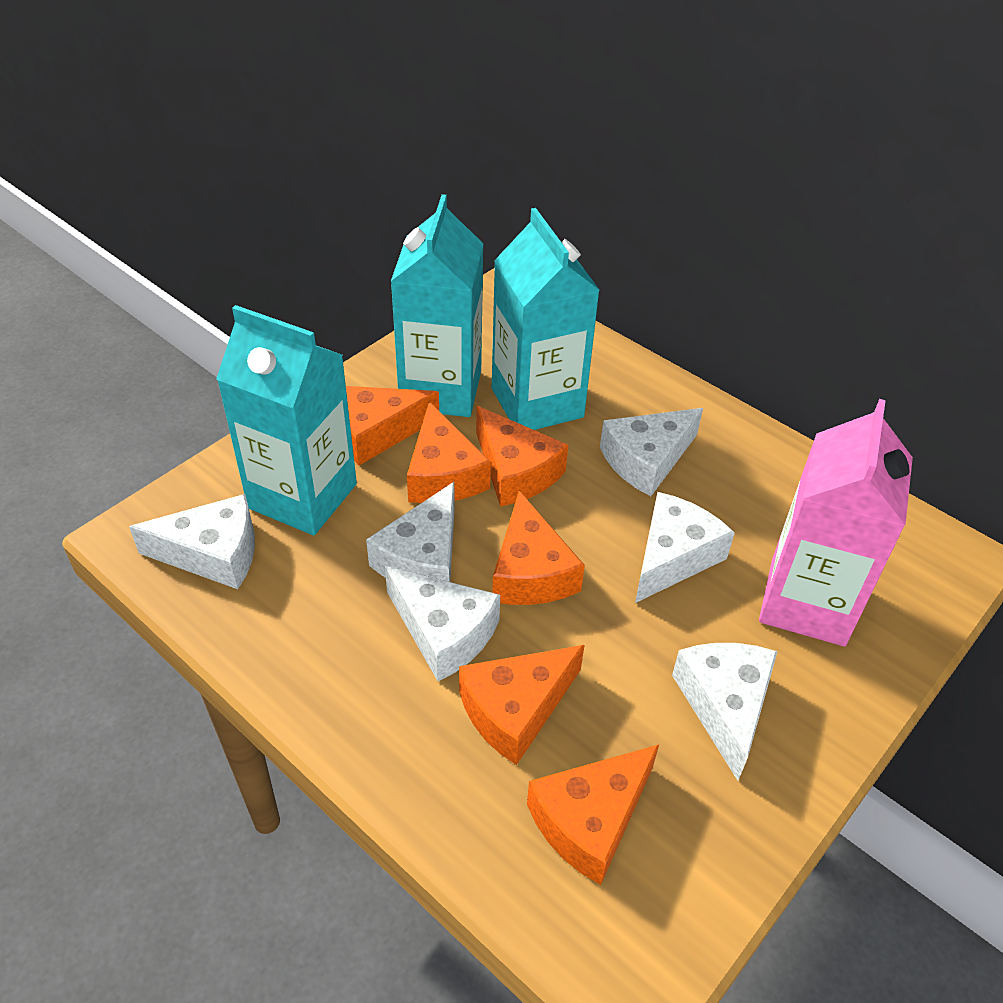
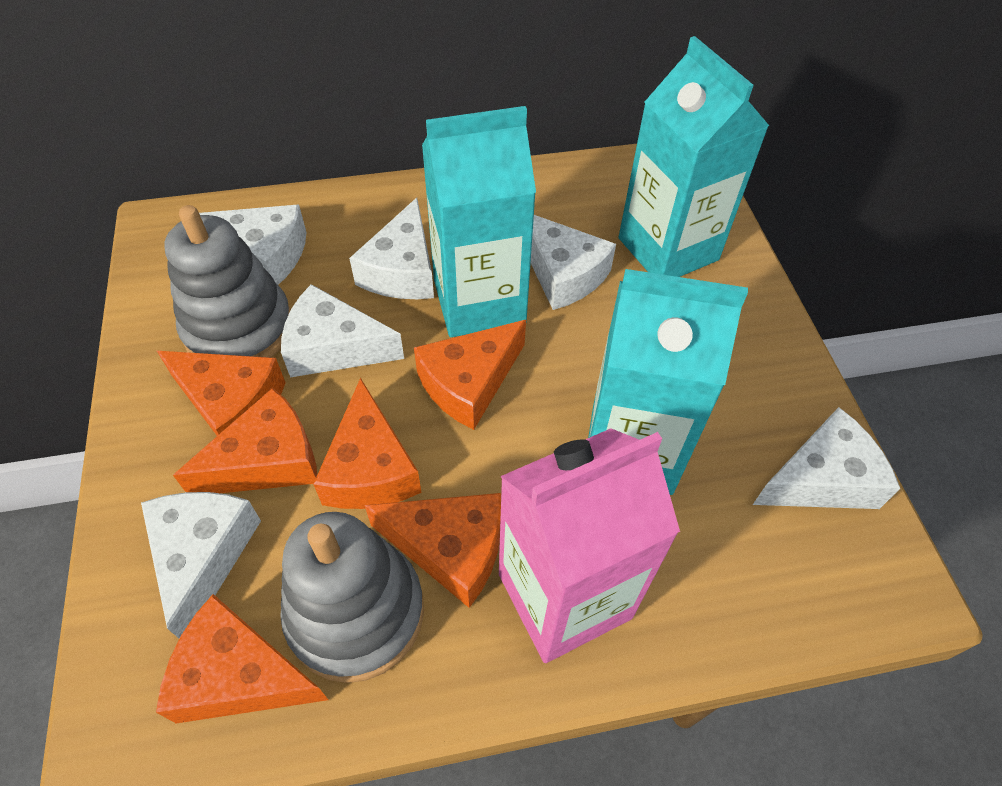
grey stacking toy: 0 -> 2

